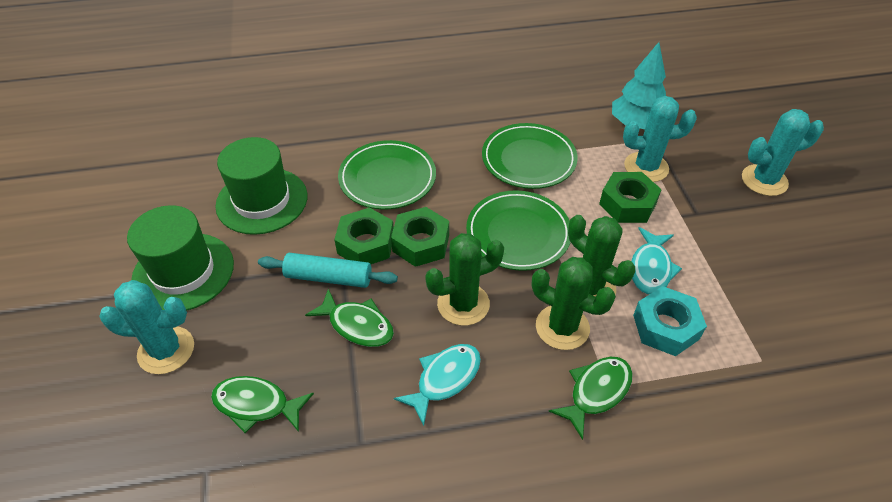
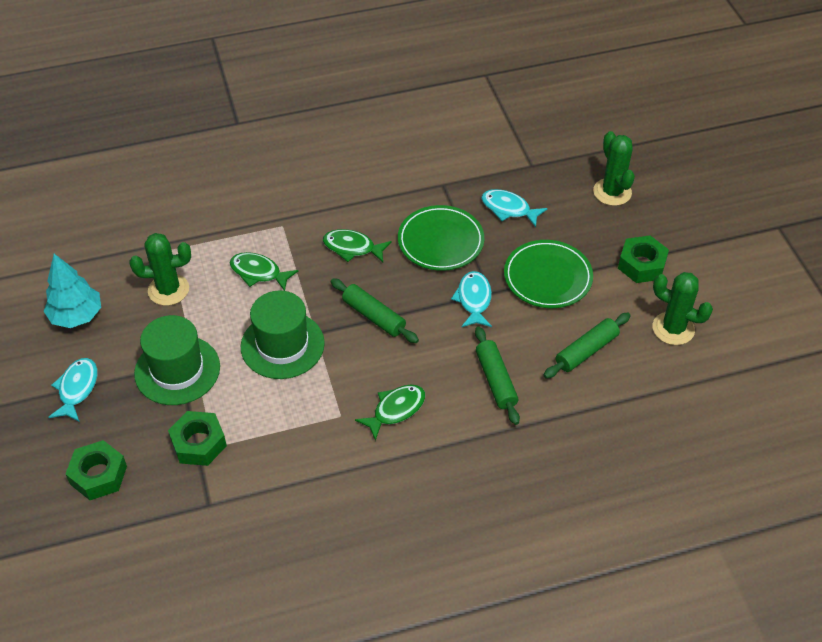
green plate: 3 -> 2
green rolling pin: 0 -> 3
turquoise cactus: 3 -> 0
turquoise fish: 2 -> 3
turquoise nut: 1 -> 0
turquoise rolling pin: 1 -> 0

